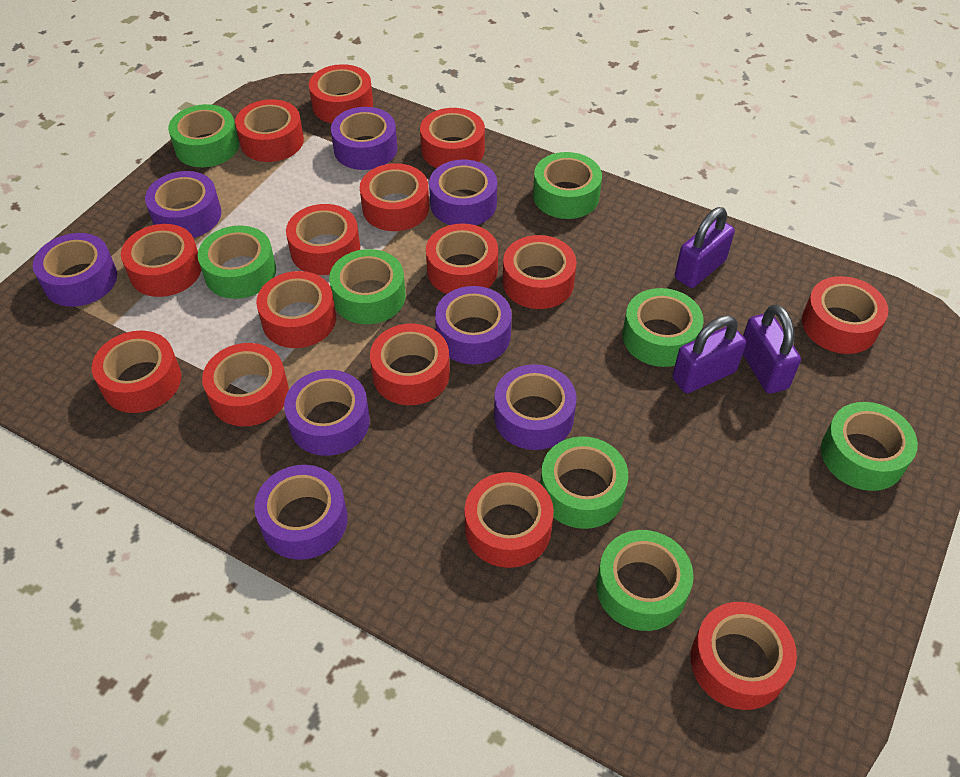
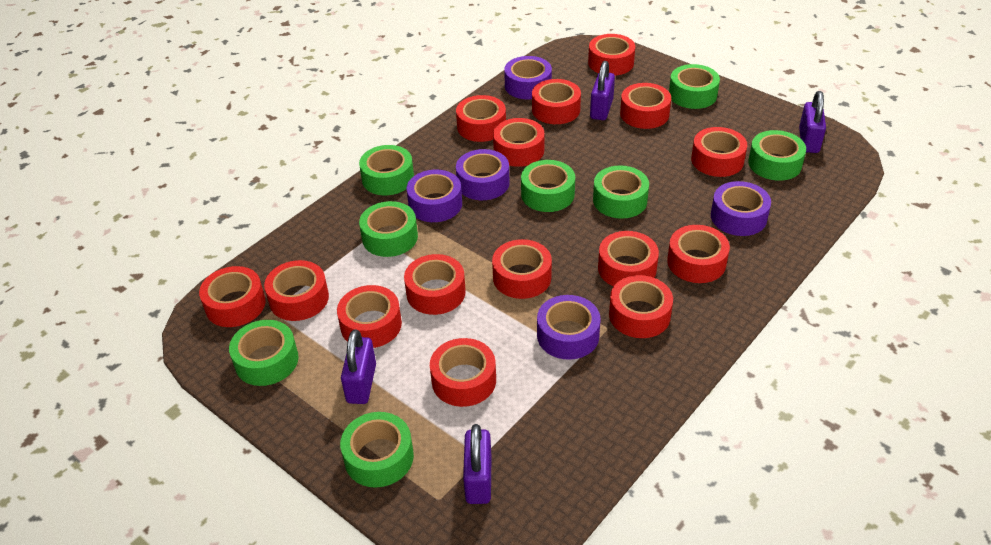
purple padlock: 3 -> 4
purple tape: 8 -> 5

